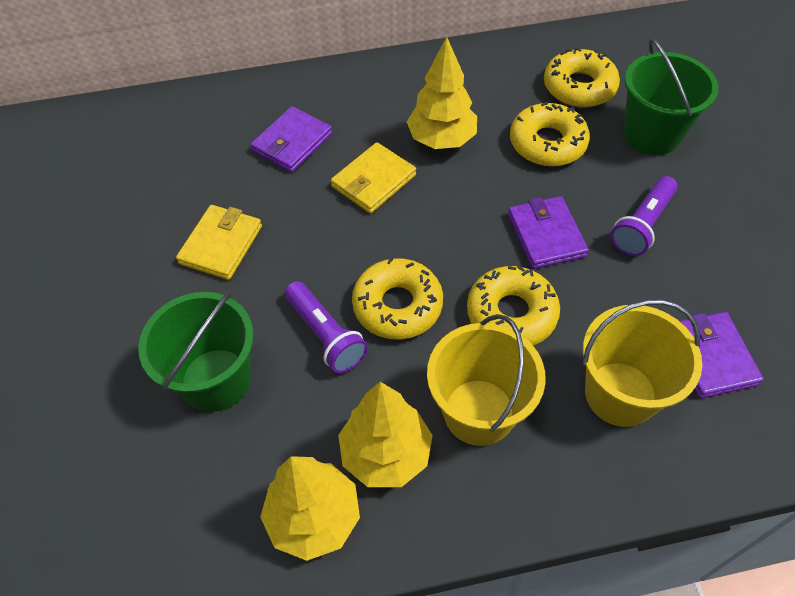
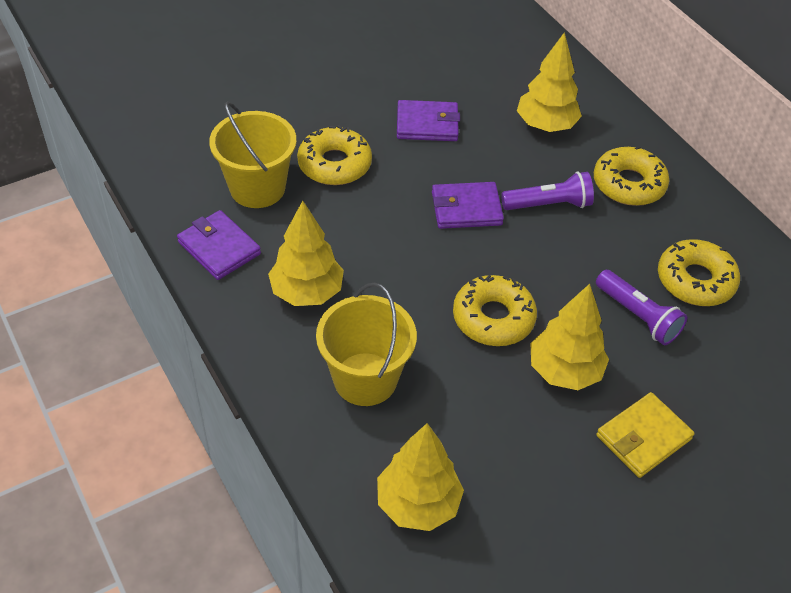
green bucket: 2 -> 0
yellow tree: 3 -> 4
yellow wallet: 2 -> 1

